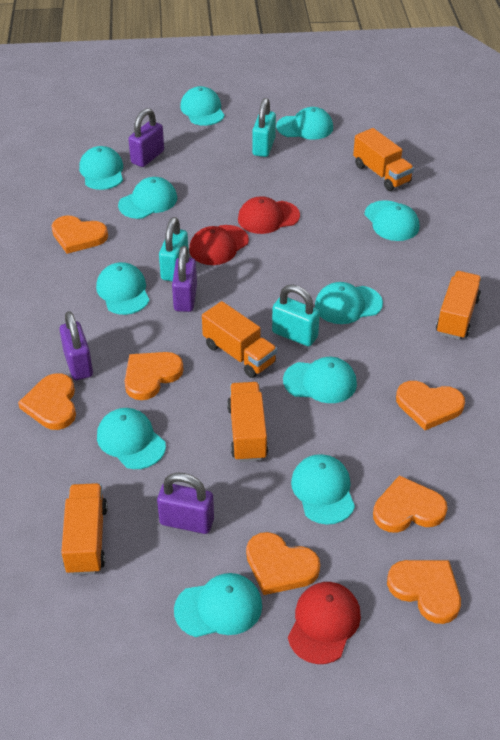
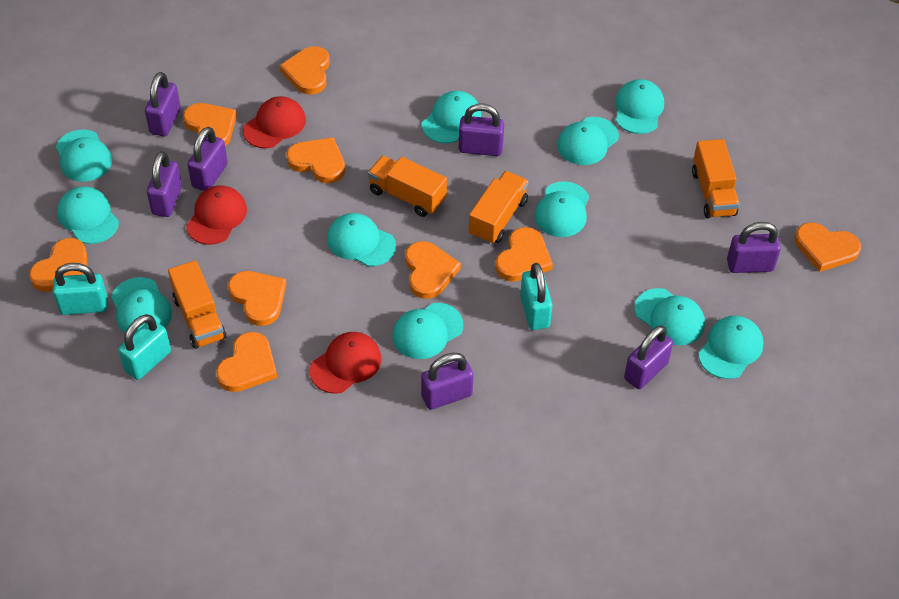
orange heart: 7 -> 9
orange truck: 5 -> 4
purple padlock: 4 -> 7

